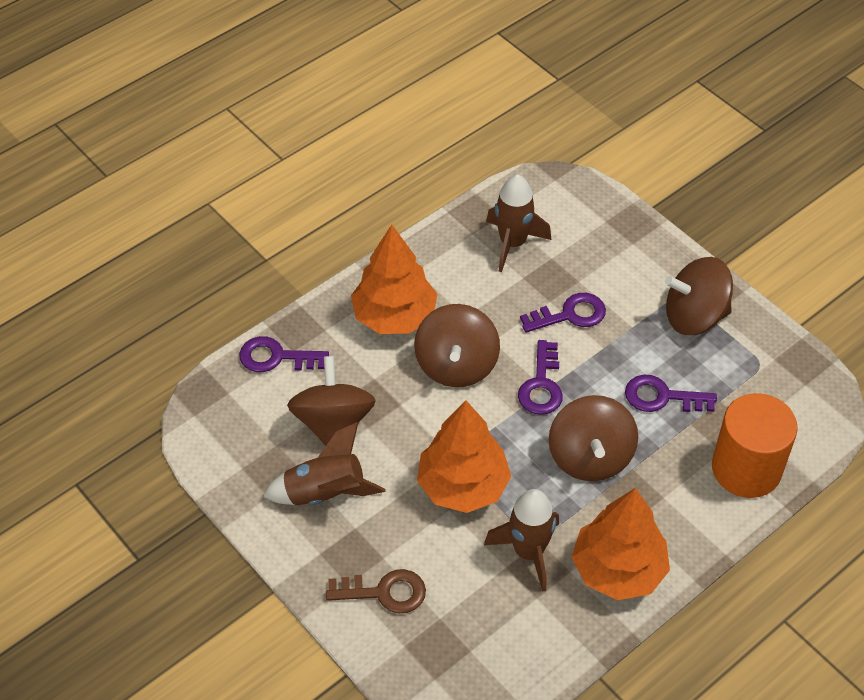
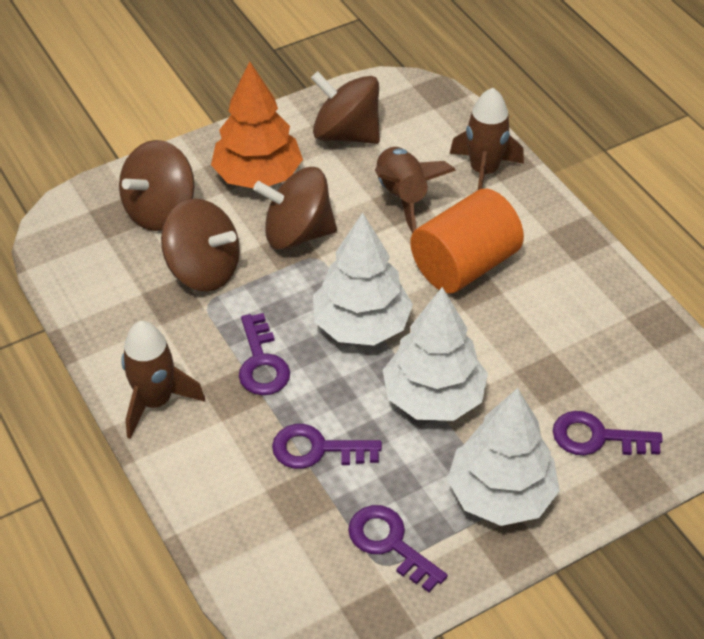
brown key: 1 -> 0
orange tree: 3 -> 1
white tree: 0 -> 3

